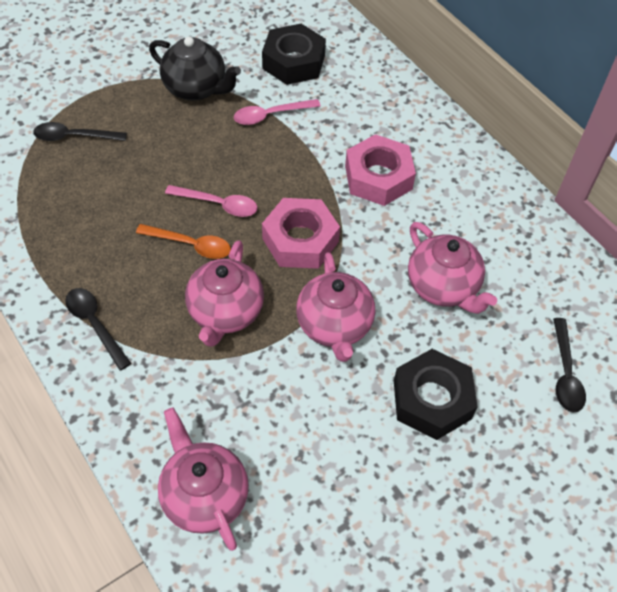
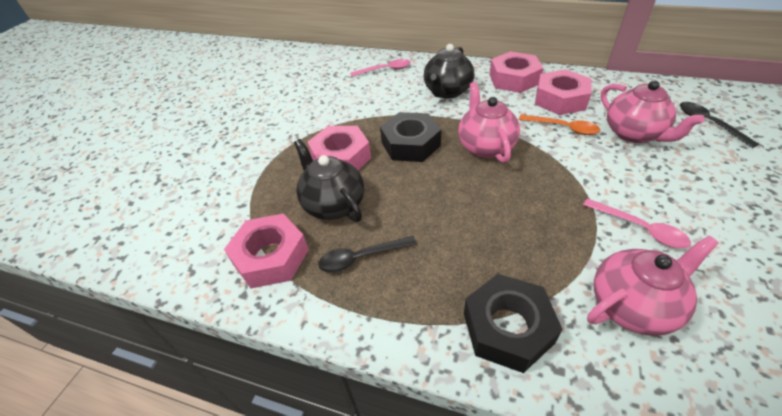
black spoon: 3 -> 2
black teapot: 1 -> 2
pink nut: 2 -> 4
pink teapot: 4 -> 3

